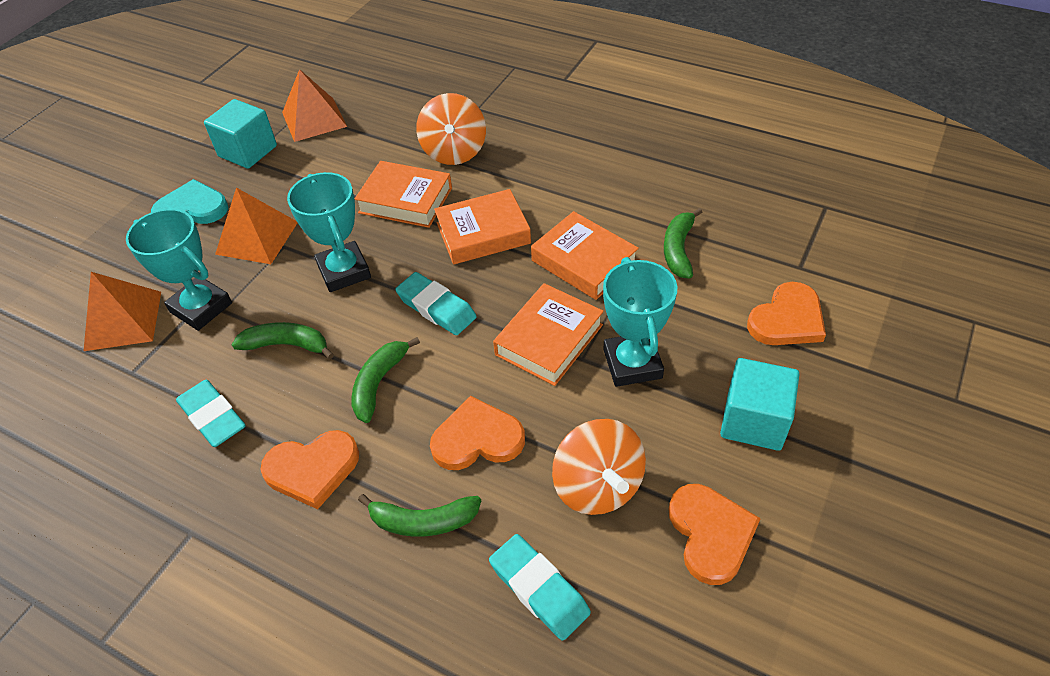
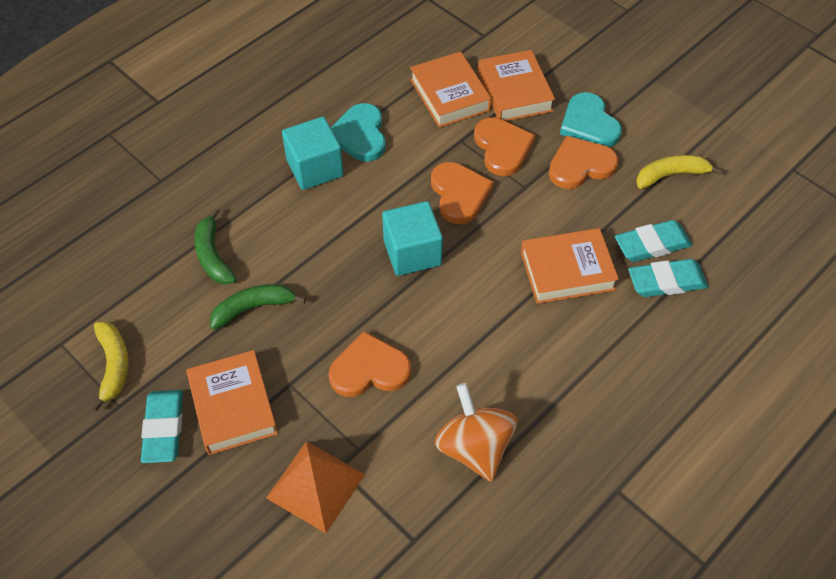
green banana: 4 -> 2
orange pyramid: 3 -> 1
orange spinning top: 2 -> 1
turquoise heart: 1 -> 2
turquoise trophy: 3 -> 0
yellow banana: 0 -> 2

